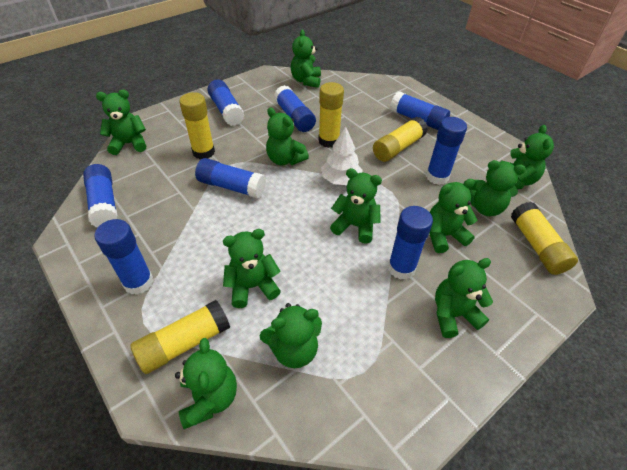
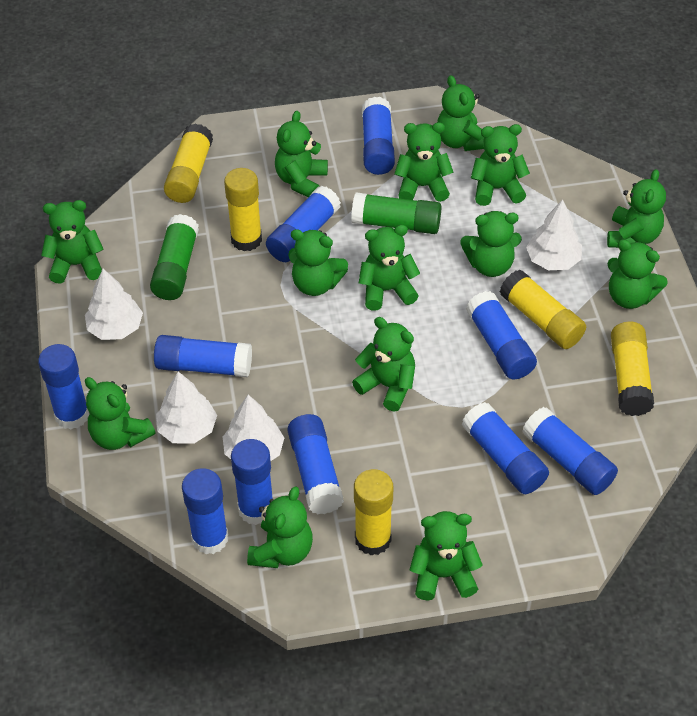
blue glue stick: 8 -> 10
green glue stick: 0 -> 2
green teddy bear: 11 -> 14
white tree: 1 -> 4

